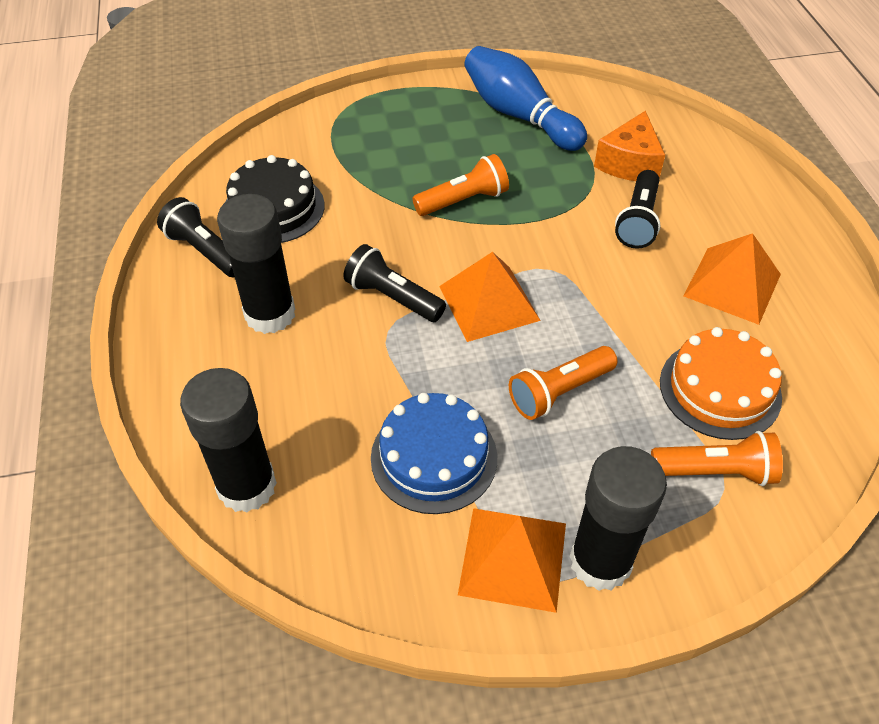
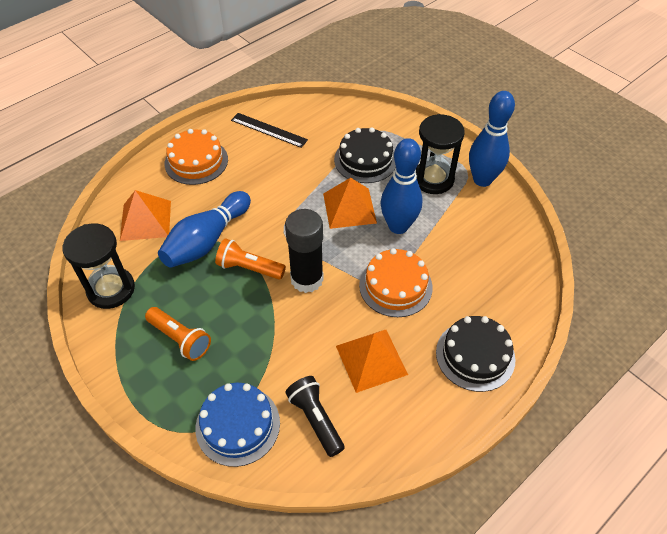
black cake: 1 -> 2
black flashlight: 3 -> 1
black glue stick: 3 -> 1
black hourglass: 0 -> 2
black ruler: 0 -> 1
blue bowling pin: 1 -> 3
orange cake: 1 -> 2
orange cheese: 1 -> 0
orange flashlight: 3 -> 2

